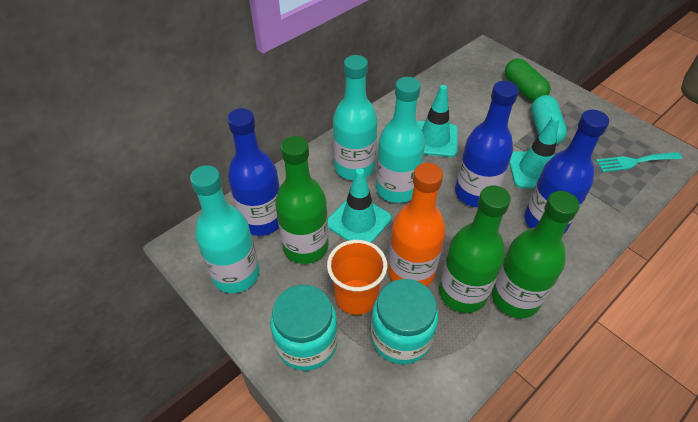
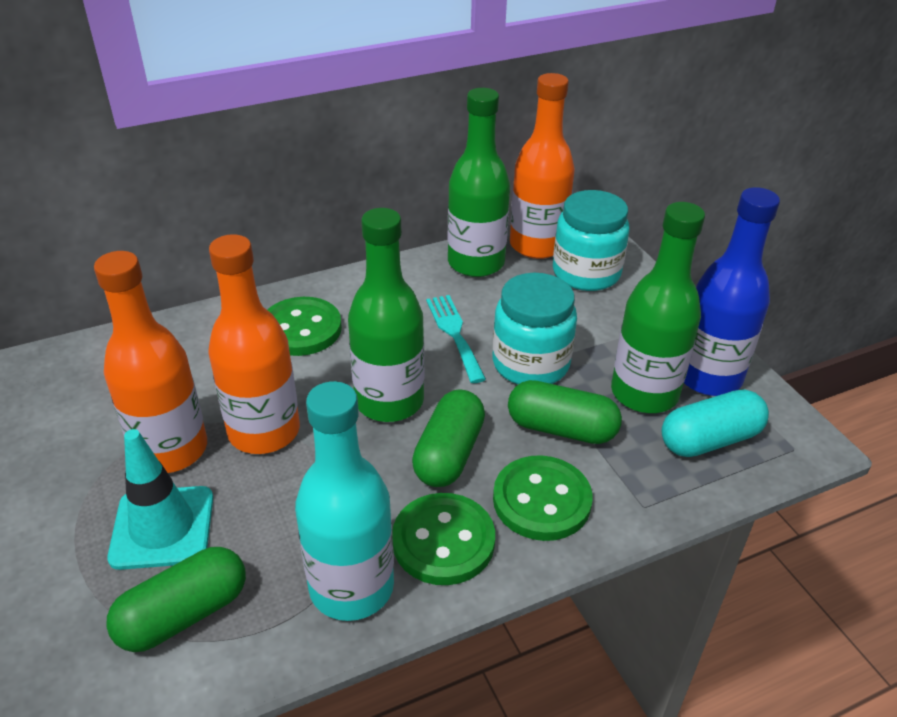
blue bottle: 3 -> 1
green button: 0 -> 3
green capsule: 1 -> 3
orange bottle: 1 -> 3
orange cup: 1 -> 0
turquoise bottle: 3 -> 1
turquoise traffic cone: 3 -> 1

